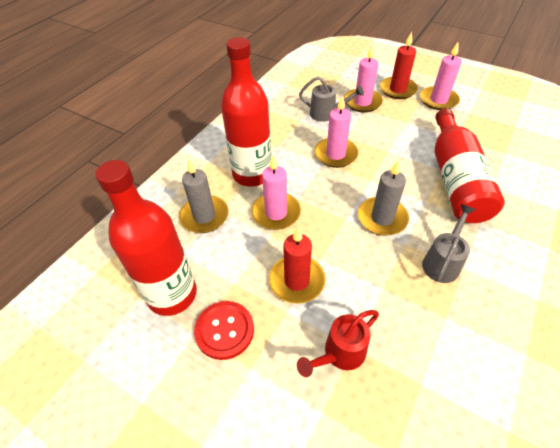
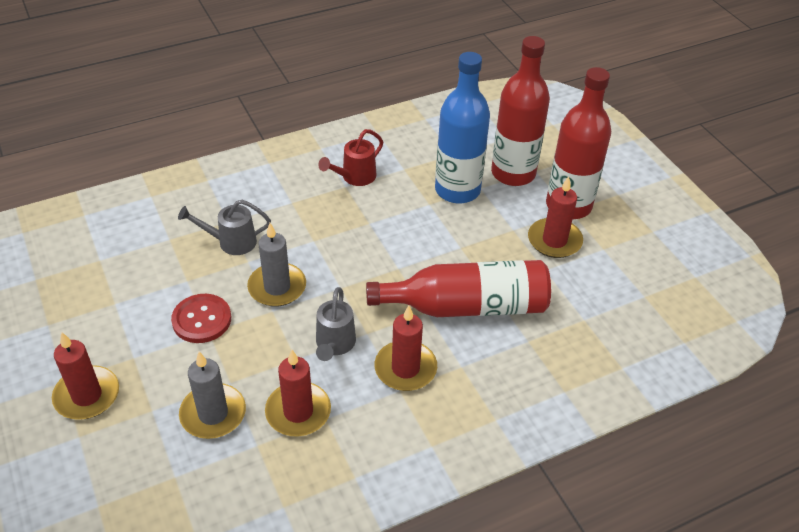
blue bottle: 0 -> 1
pink candle: 4 -> 0
red candle: 2 -> 4

